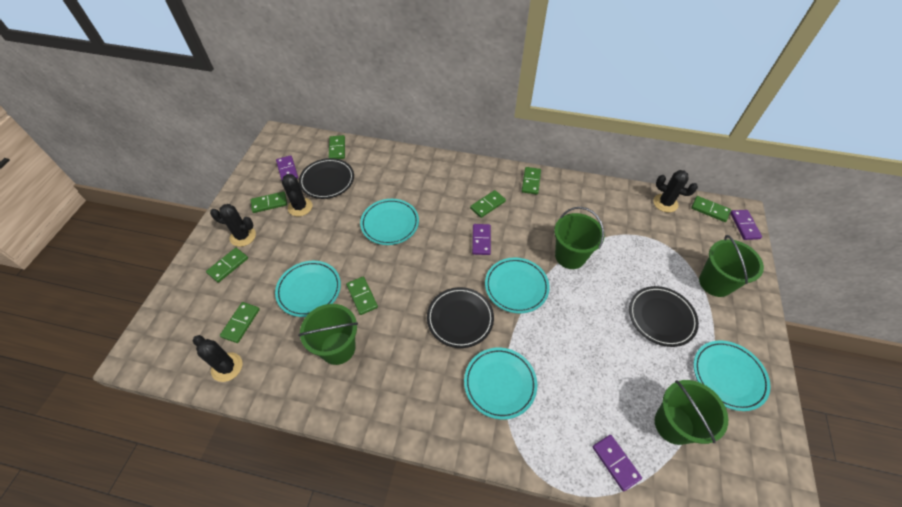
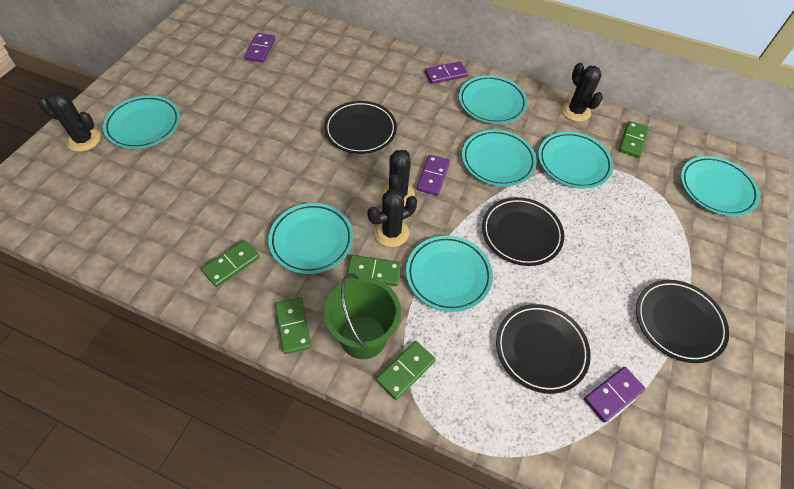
black plate: 3 -> 4
green bucket: 4 -> 1
green domino: 8 -> 5
turquoise plate: 5 -> 7

